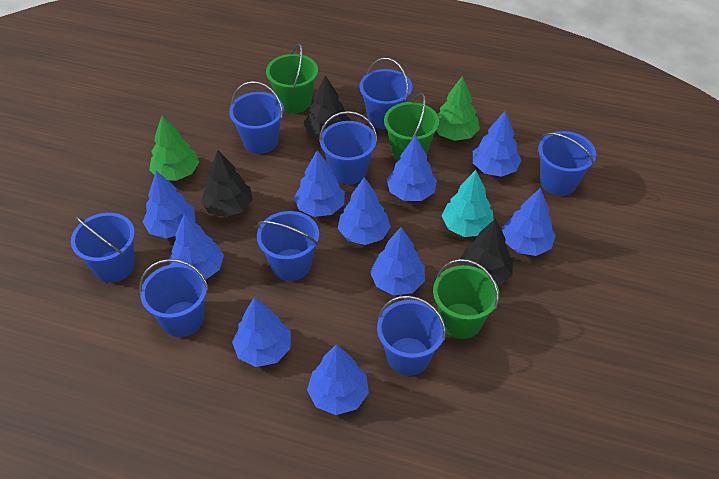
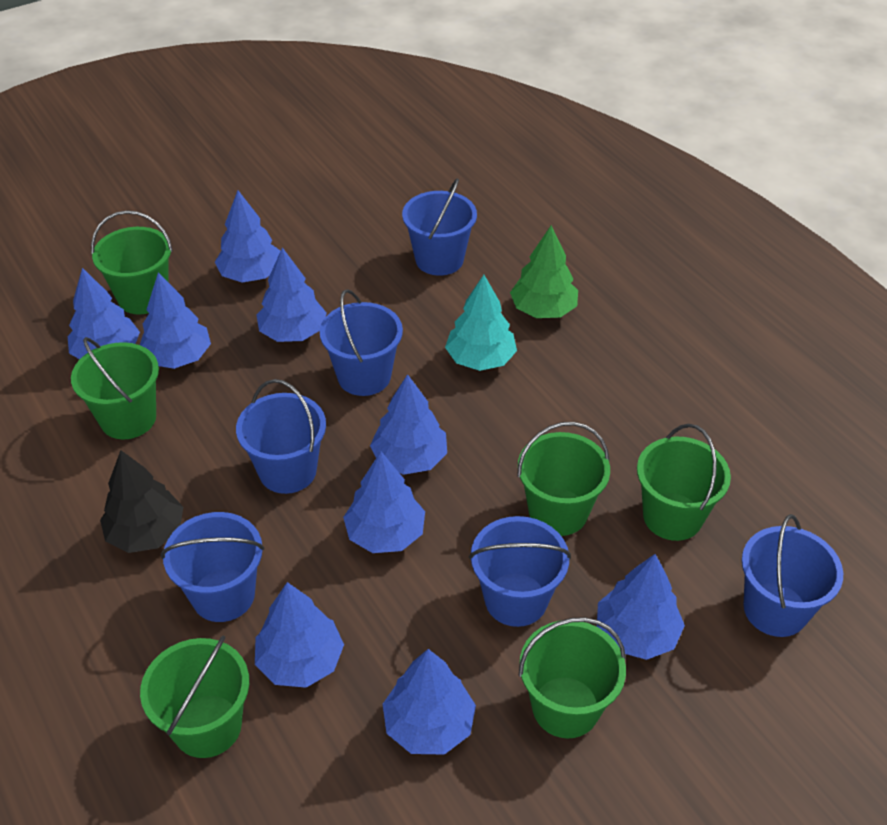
black tree: 3 -> 1
blue bucket: 8 -> 6
blue tree: 10 -> 9
green bucket: 3 -> 6
green tree: 2 -> 1

